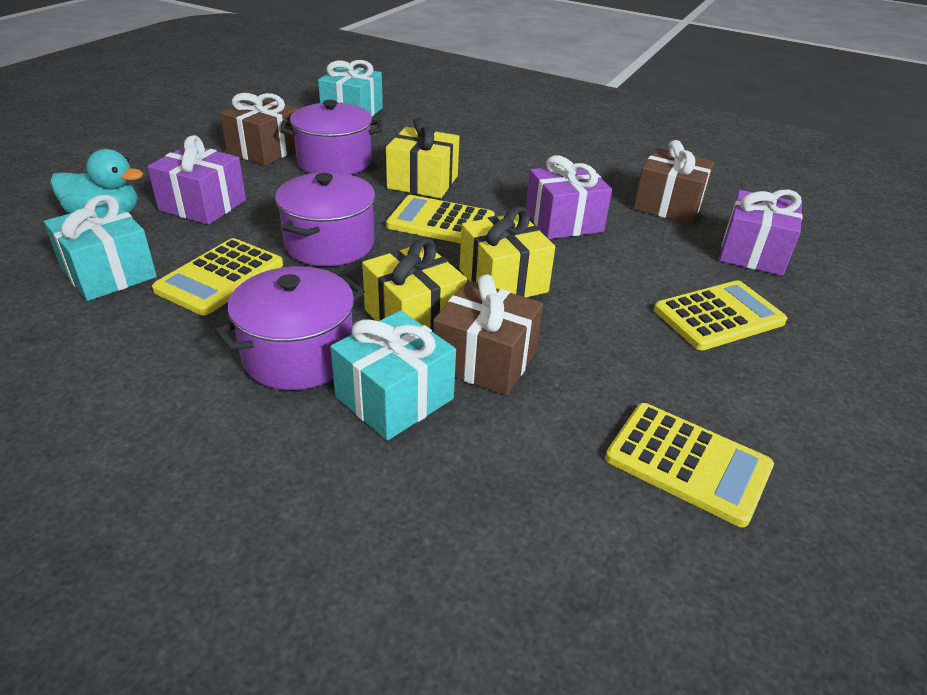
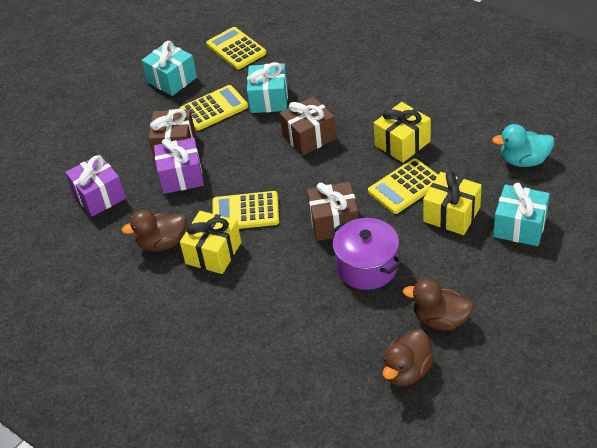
brown duck: 0 -> 3
purple gift: 3 -> 2
purple pot: 3 -> 1

